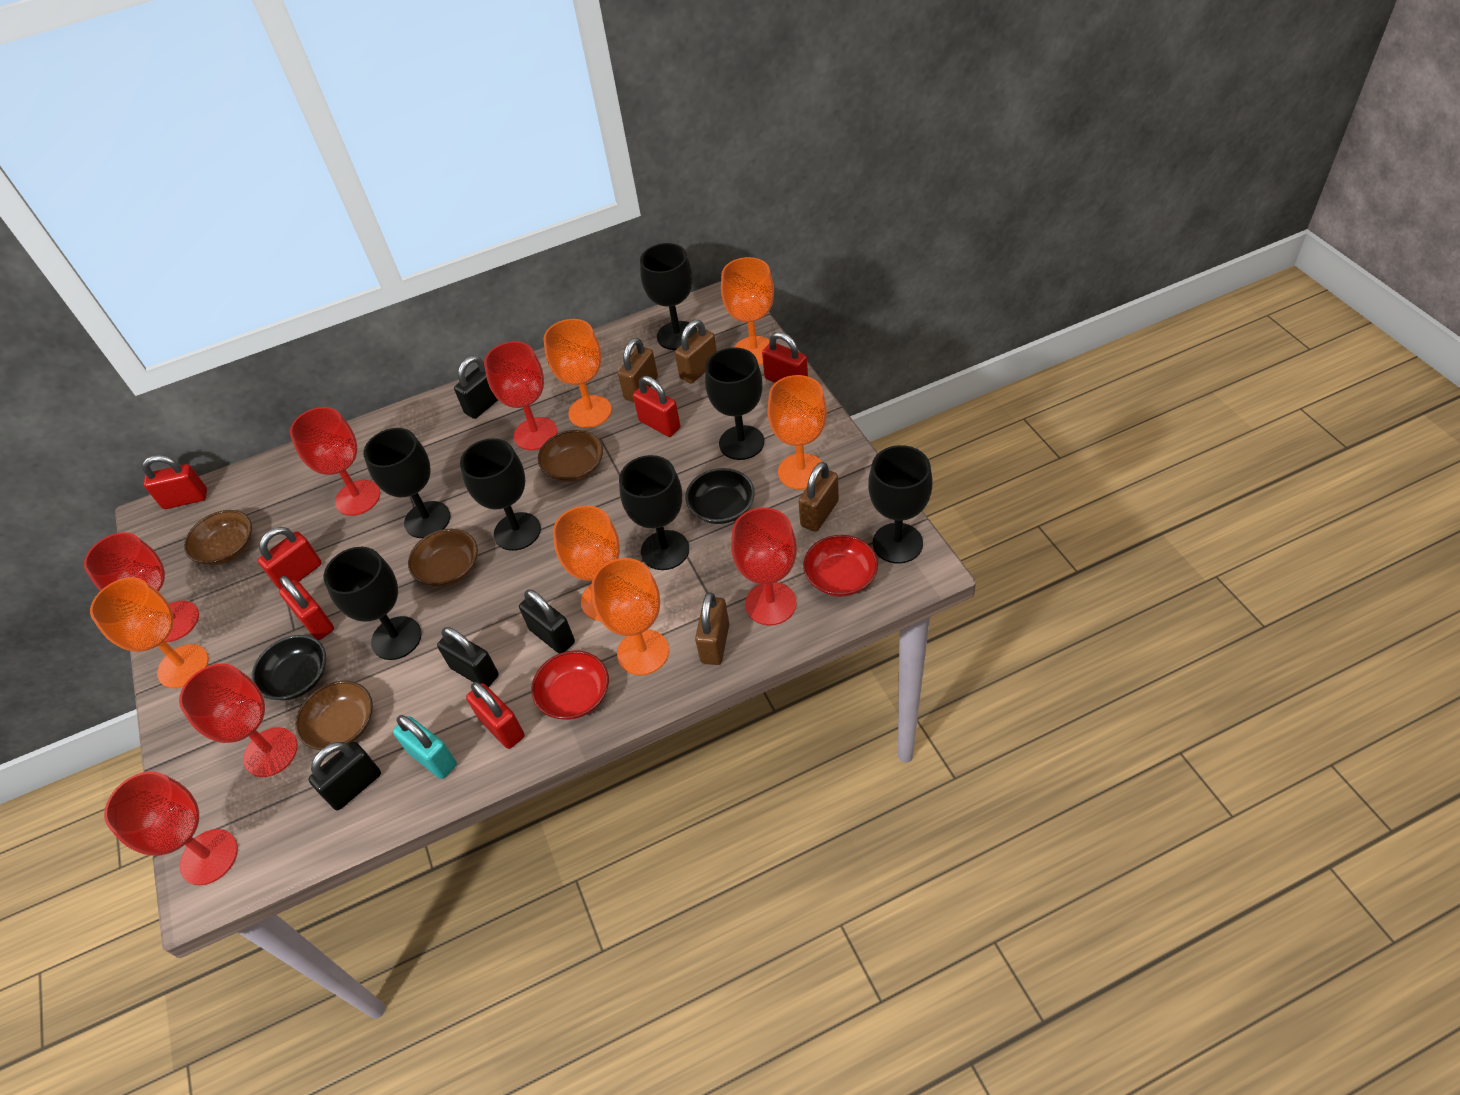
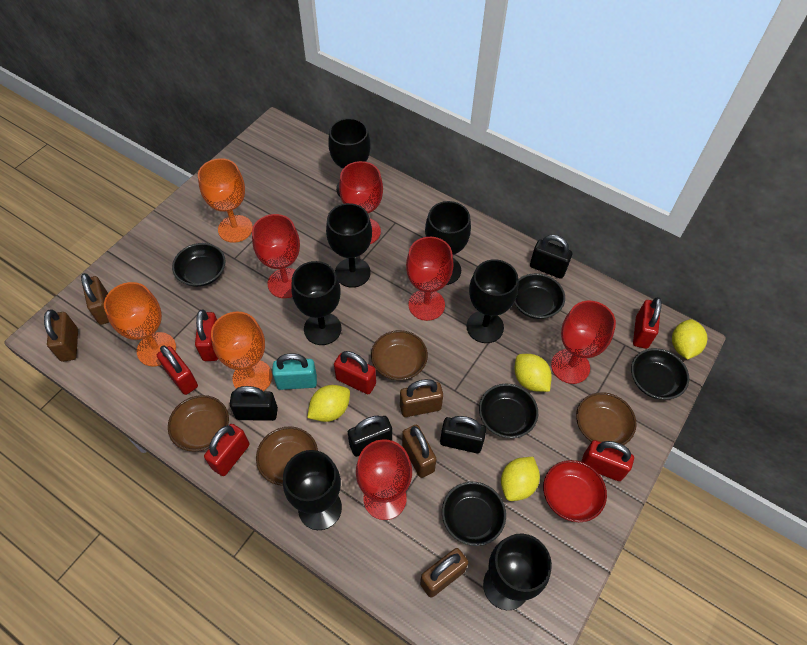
black bowl: 2 -> 5
brown padlock: 4 -> 5
orange goblet: 6 -> 3
red bowl: 2 -> 1
red goblet: 6 -> 5
yellow lemon: 0 -> 4

